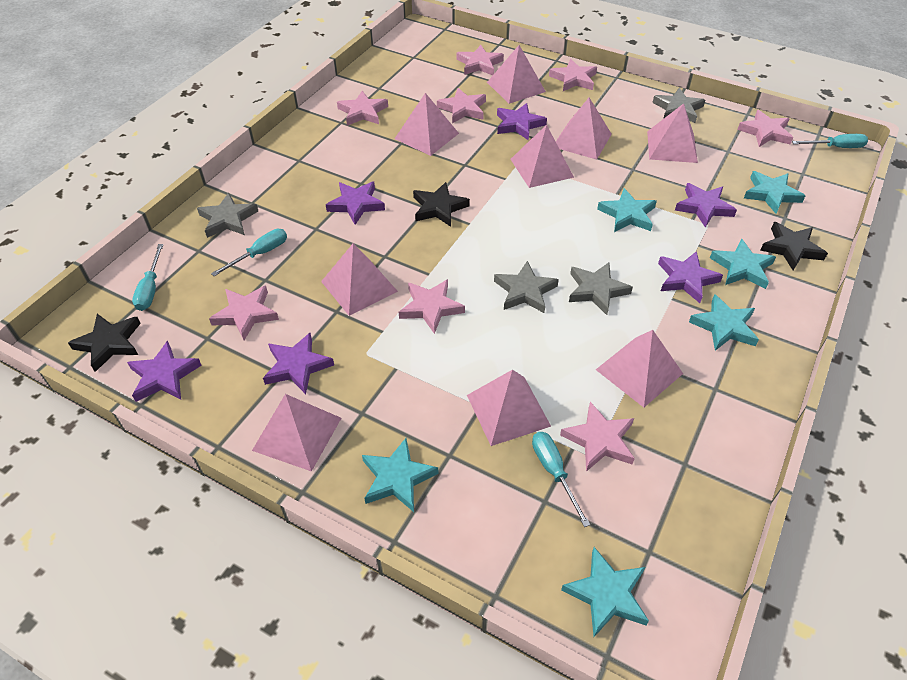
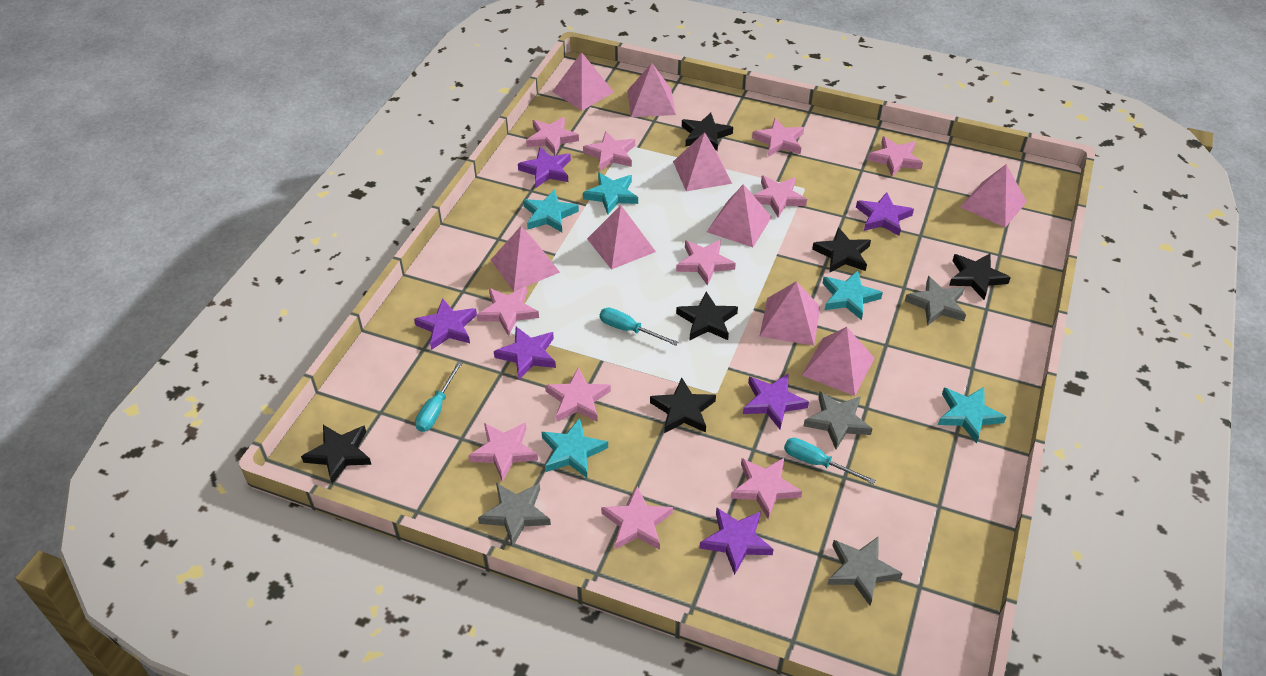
black star: 3 -> 6
pink star: 8 -> 11
turquoise screwdriver: 4 -> 3
turquoise star: 6 -> 5

